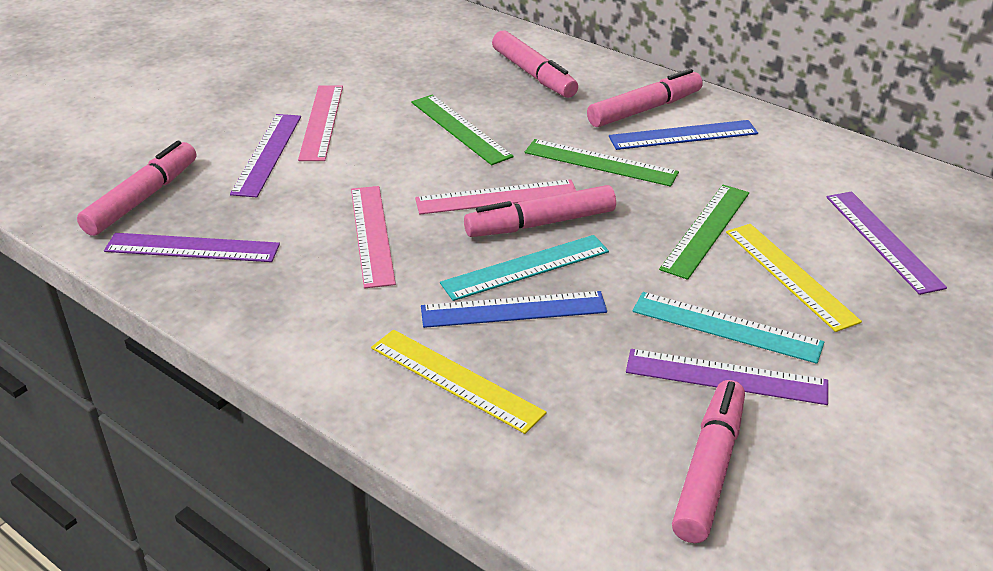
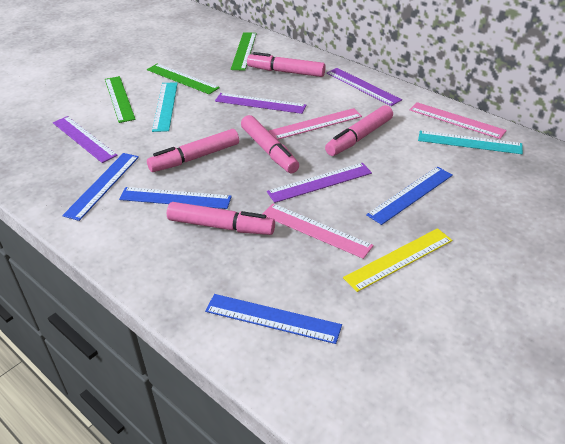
blue ruler: 2 -> 4
yellow ruler: 2 -> 1

